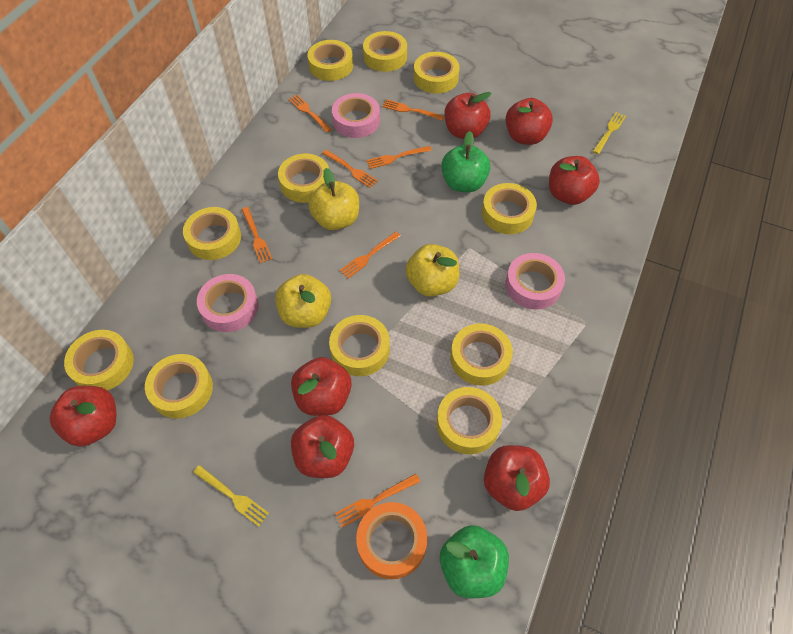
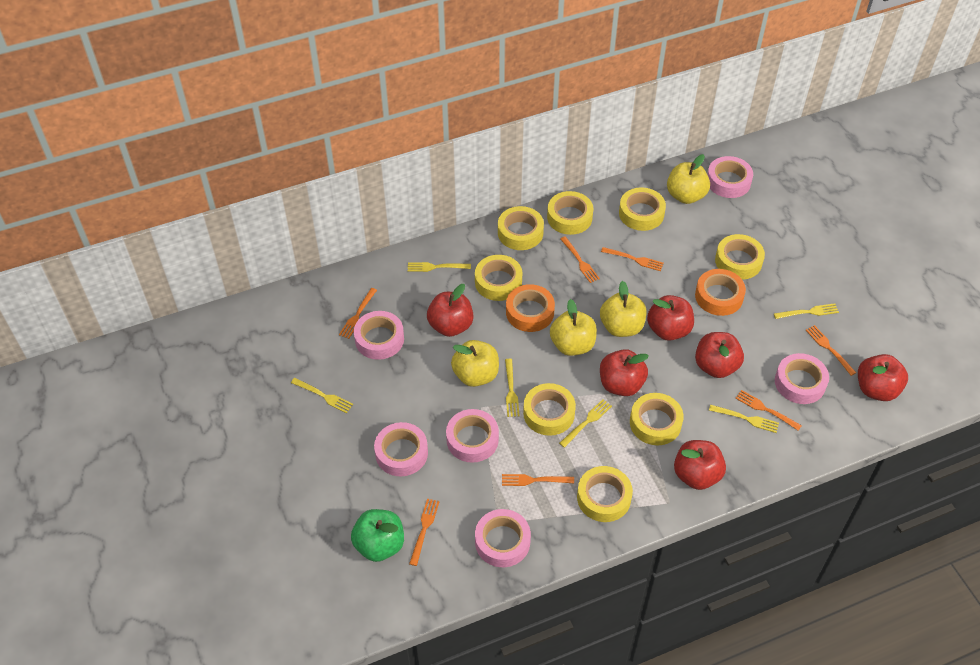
green apple: 2 -> 1
orange tape: 1 -> 2
pink tape: 3 -> 6
red apple: 7 -> 6
yellow apple: 3 -> 4
yellow fork: 2 -> 6
yellow tape: 11 -> 8

